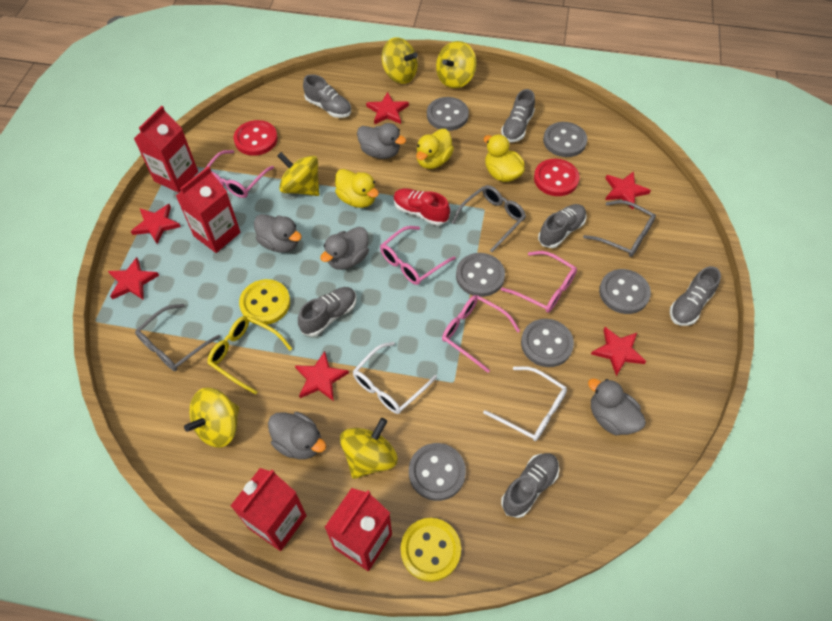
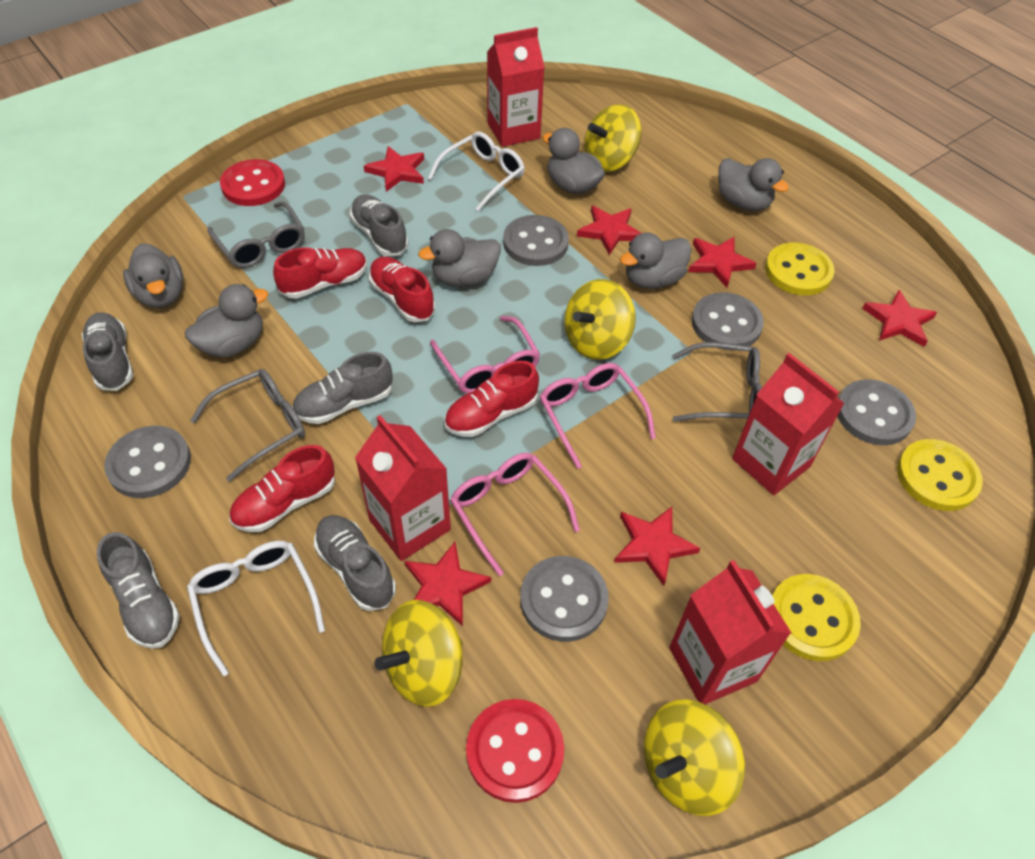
grey button: 6 -> 5
grey duck: 5 -> 6
grey shoe: 6 -> 5
pink glasses: 4 -> 3
red shoe: 1 -> 4
yellow button: 2 -> 3
yellow duck: 3 -> 0
yellow glasses: 1 -> 0
yellow spinning top: 5 -> 4

